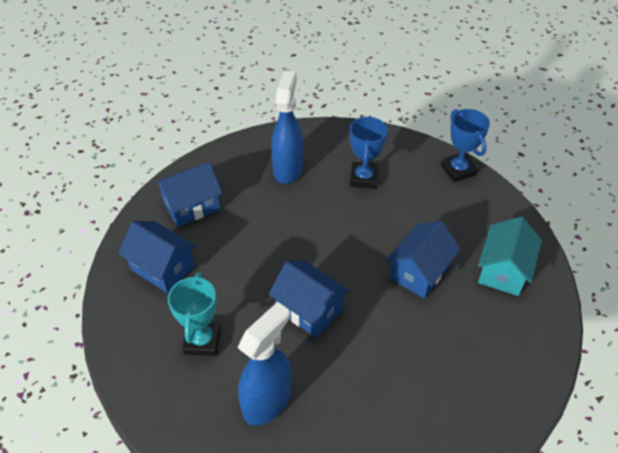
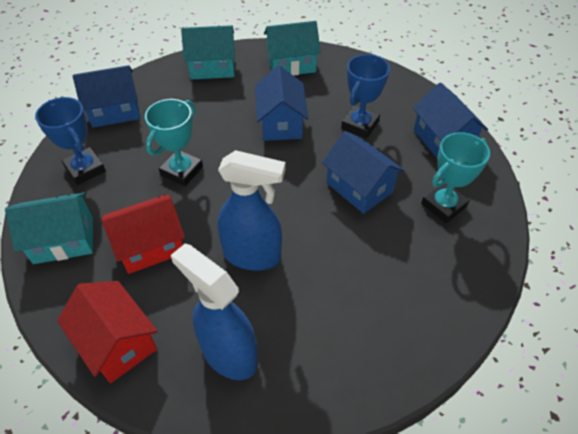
red house: 0 -> 2
turquoise house: 1 -> 3
turquoise trophy: 1 -> 2

